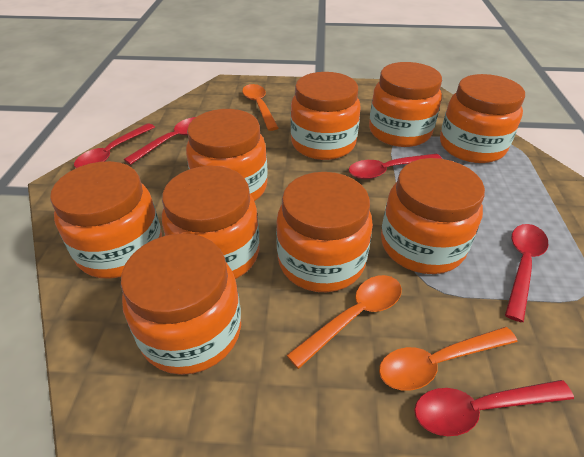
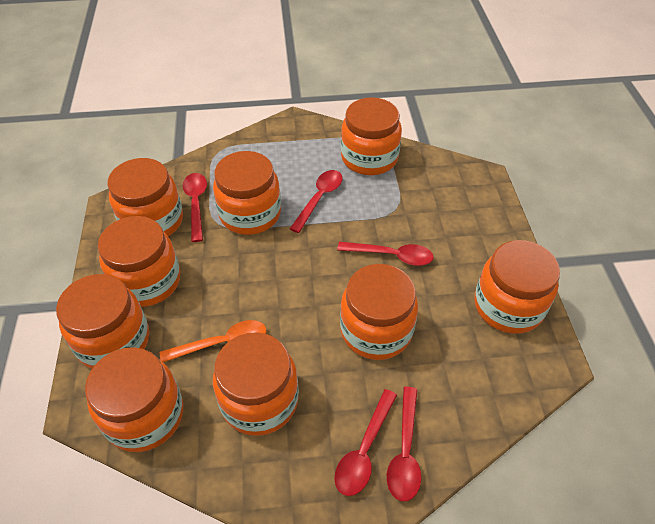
orange spoon: 3 -> 1

